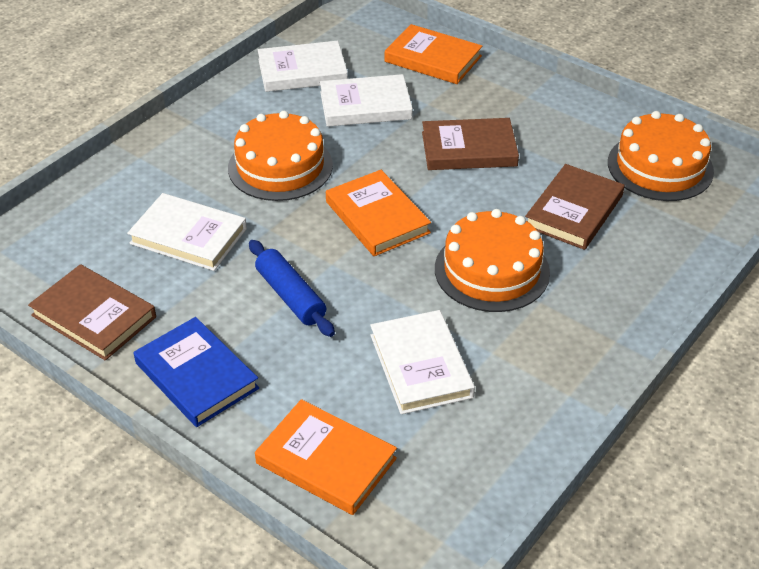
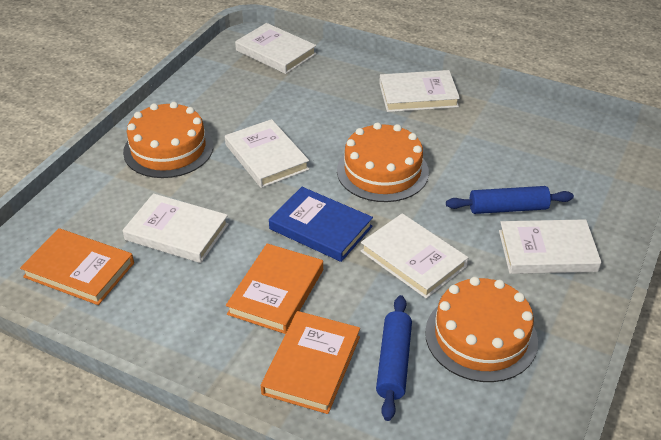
blue rolling pin: 1 -> 2
brown book: 3 -> 0
white book: 4 -> 6

